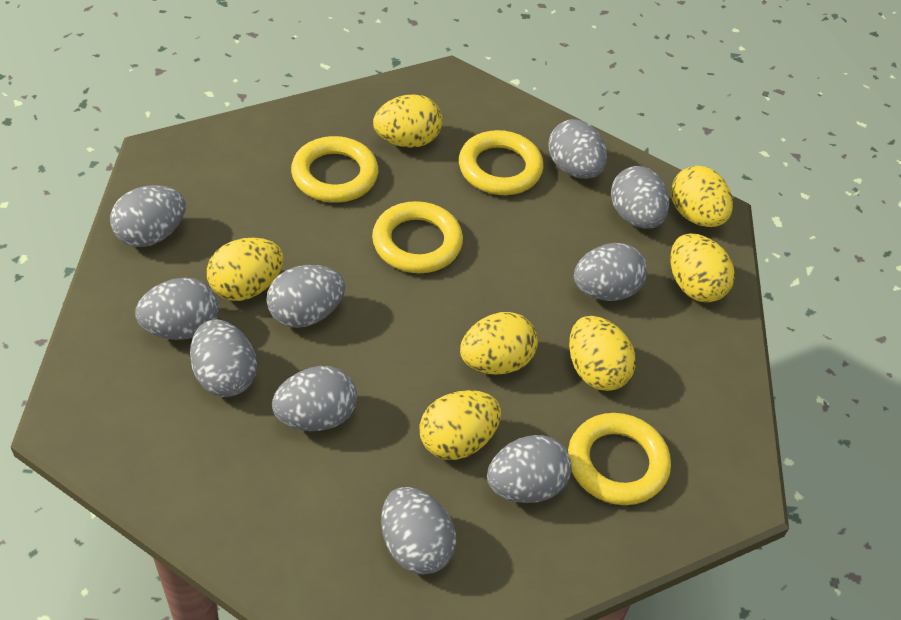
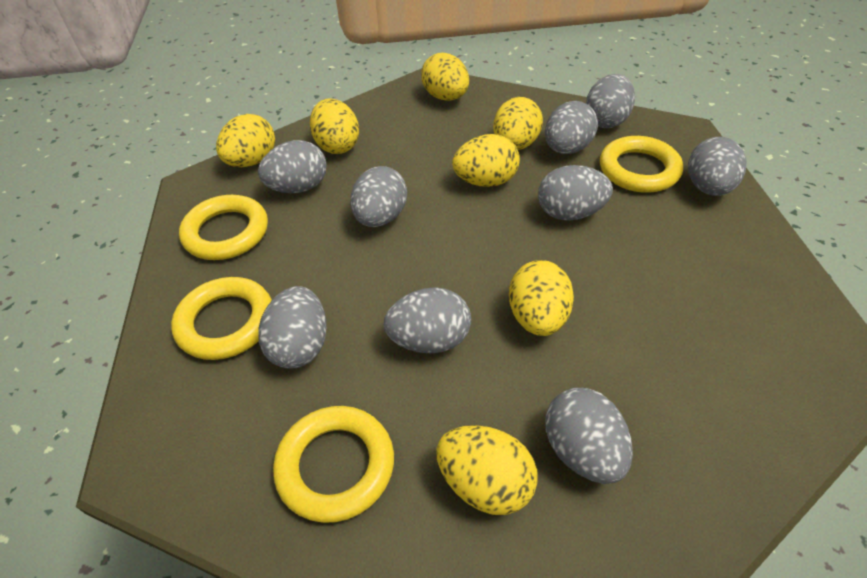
grey egg: 10 -> 9

